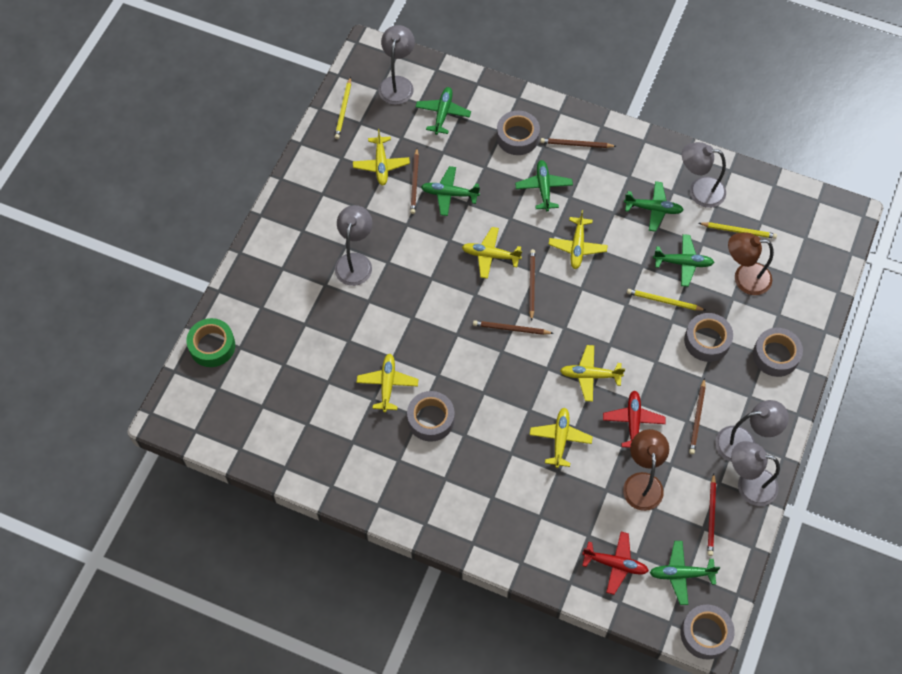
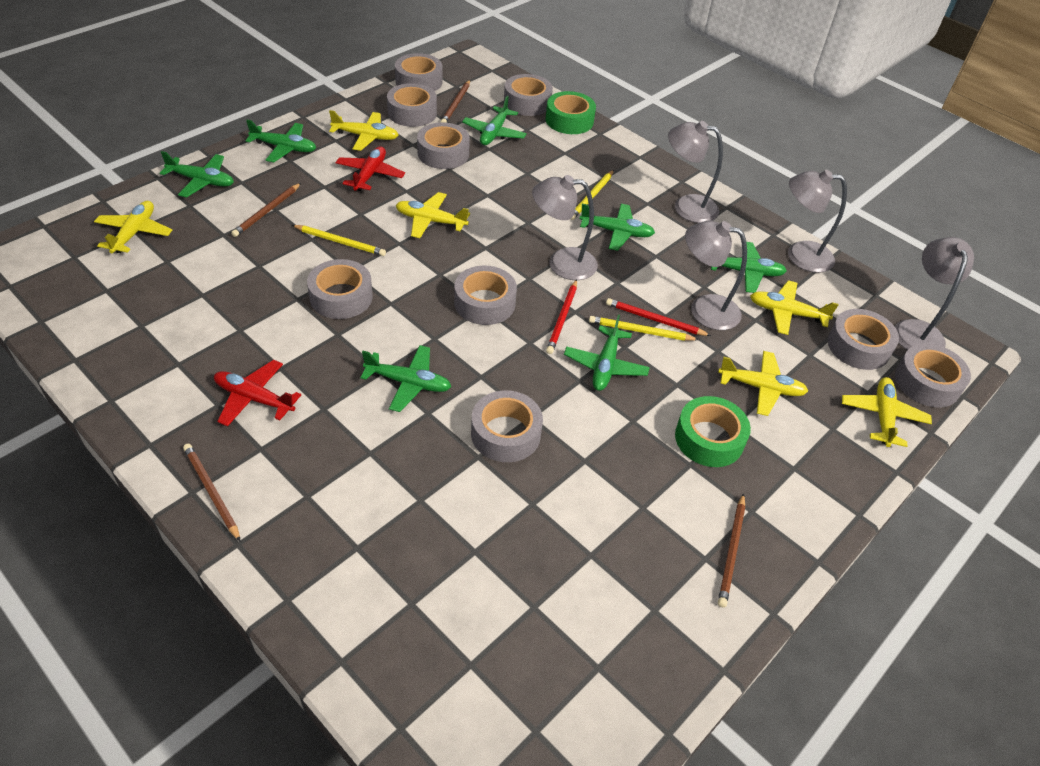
brown lamp: 2 -> 0
brown pencil: 5 -> 4
green plane: 6 -> 7
green tape: 1 -> 2
grey tape: 5 -> 9
red pencil: 1 -> 2

